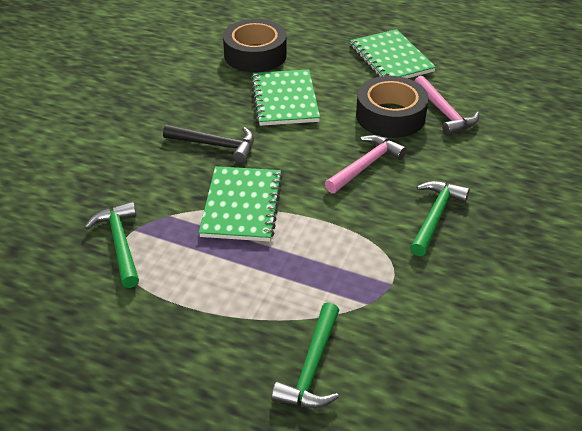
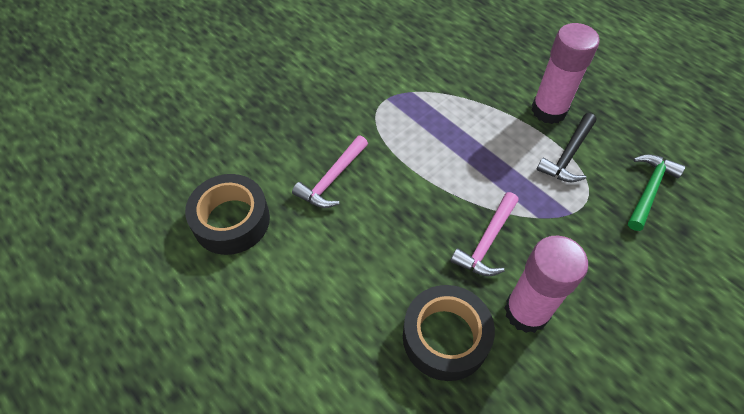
green hammer: 3 -> 1
green notebook: 3 -> 0
pink glue stick: 0 -> 2

